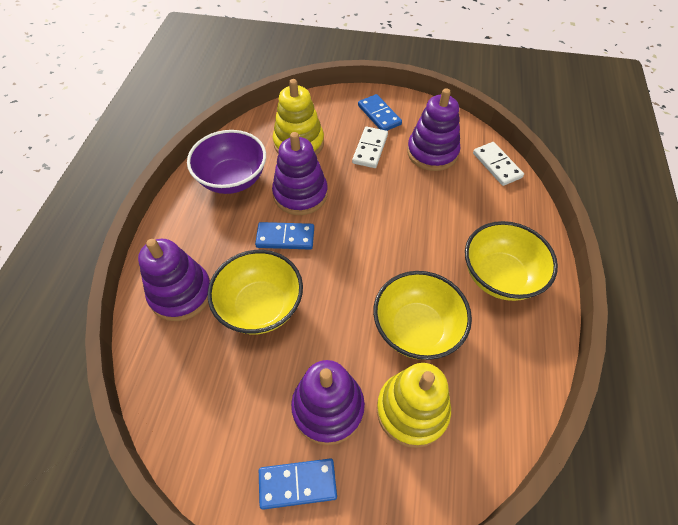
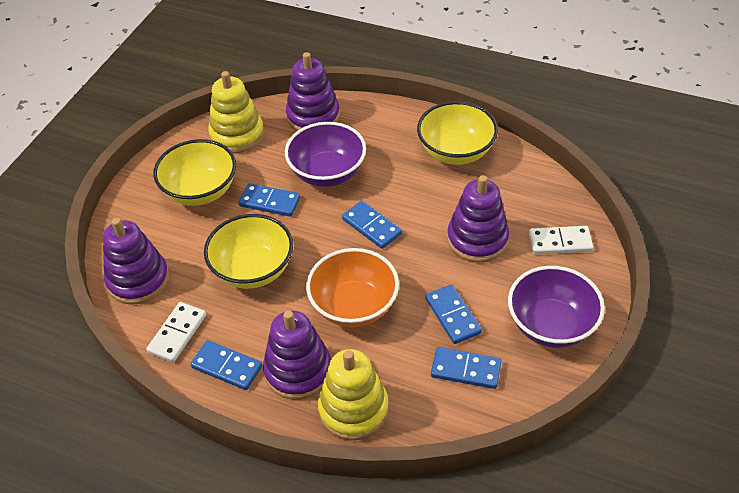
blue domino: 3 -> 5
orange bowl: 0 -> 1
purple bowl: 1 -> 2

